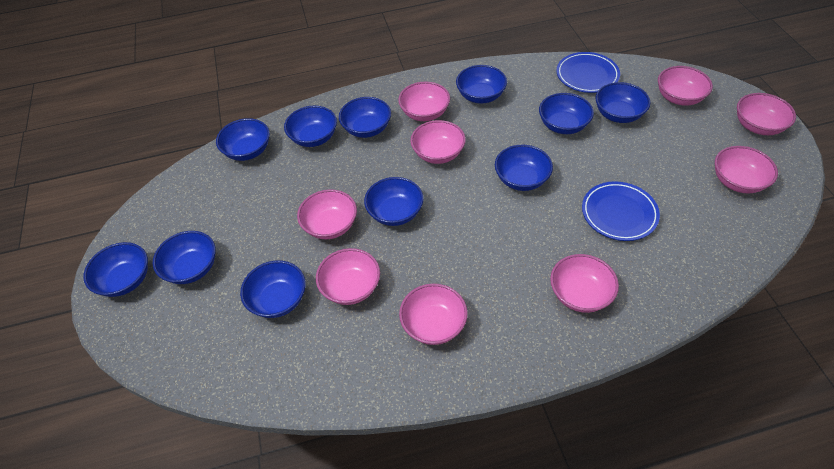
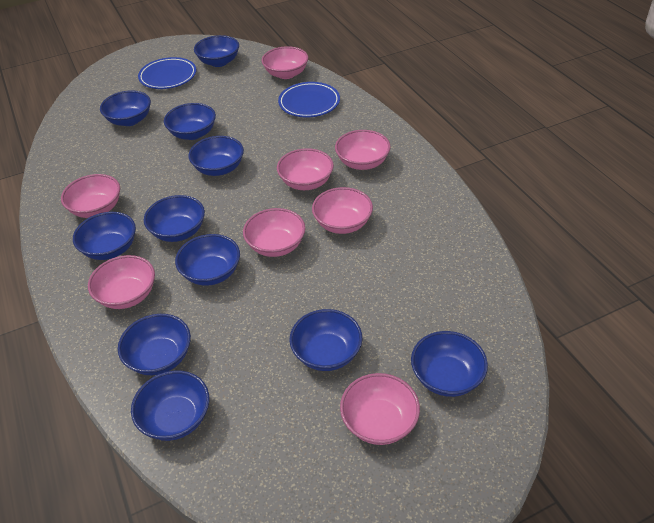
pink bowl: 9 -> 8

